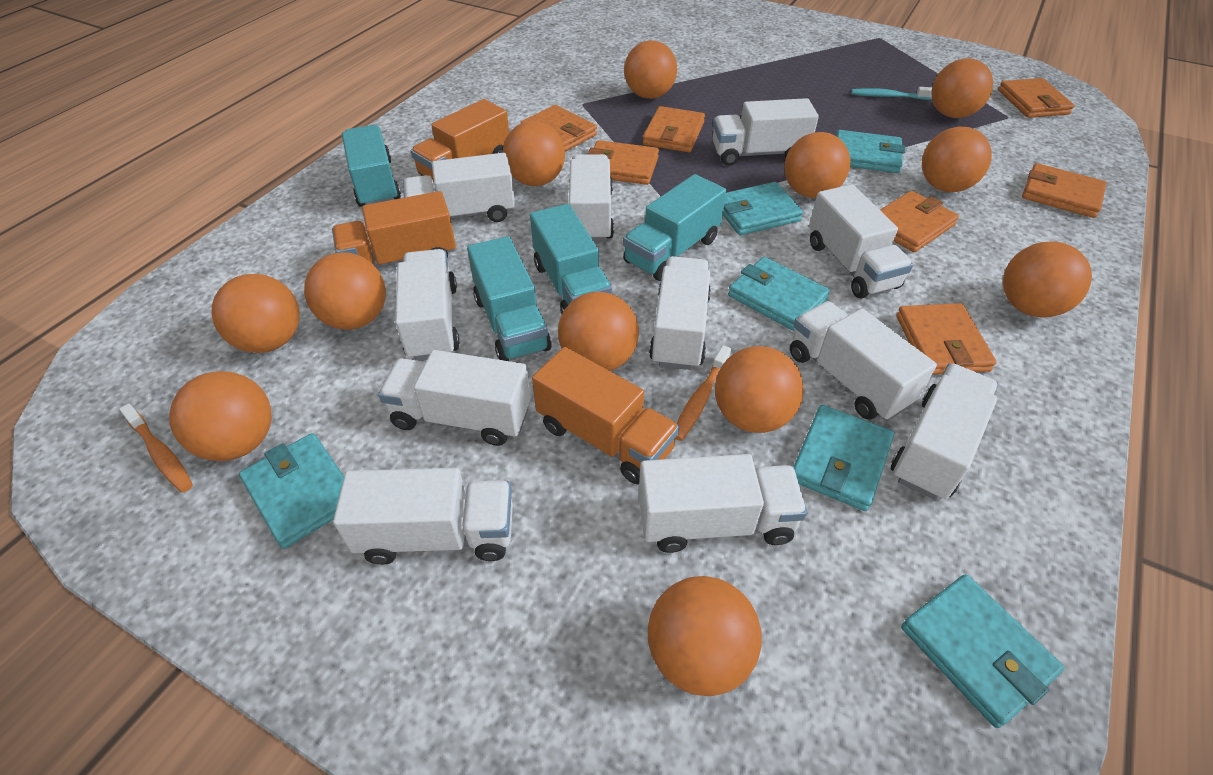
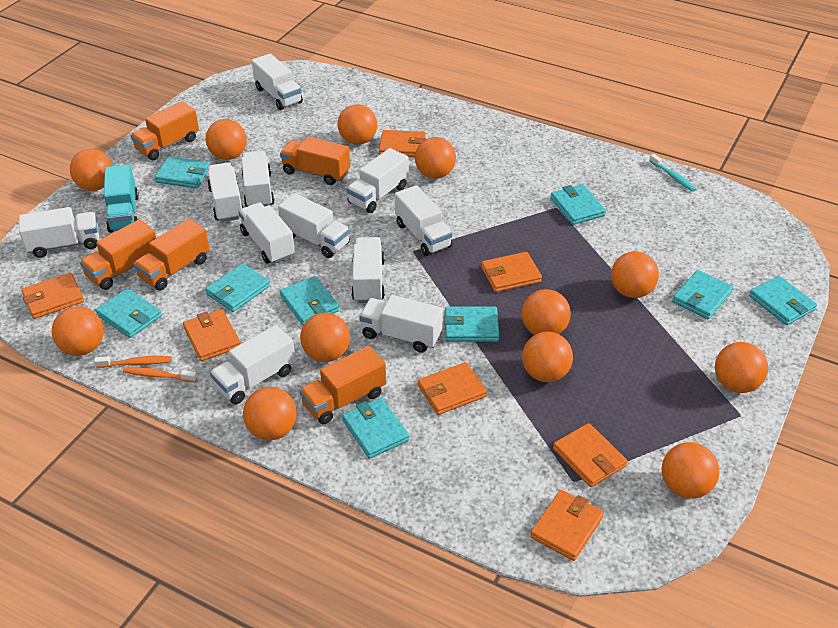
orange truck: 3 -> 5
turquoise truck: 4 -> 1
turquoise wallet: 6 -> 9

